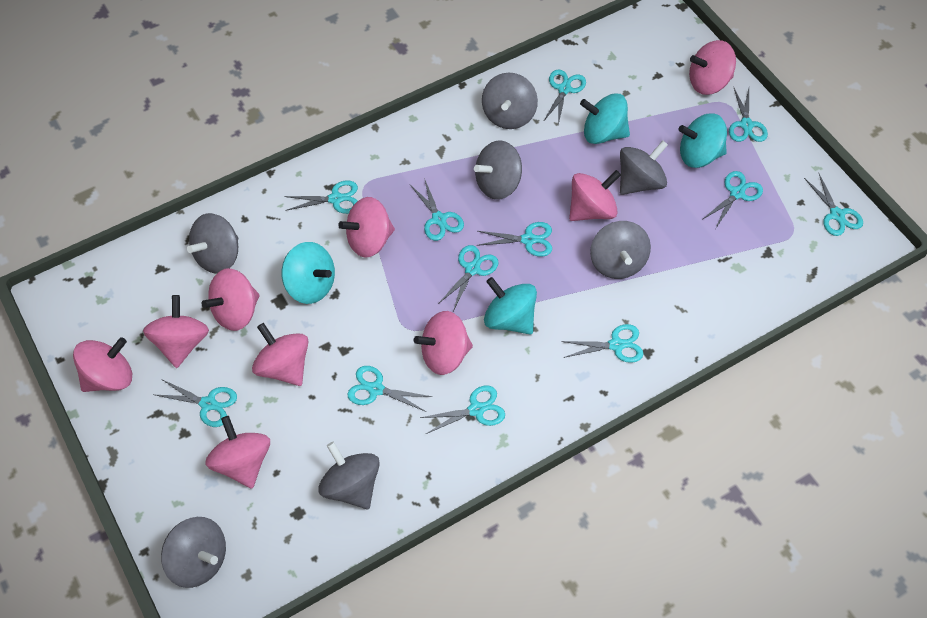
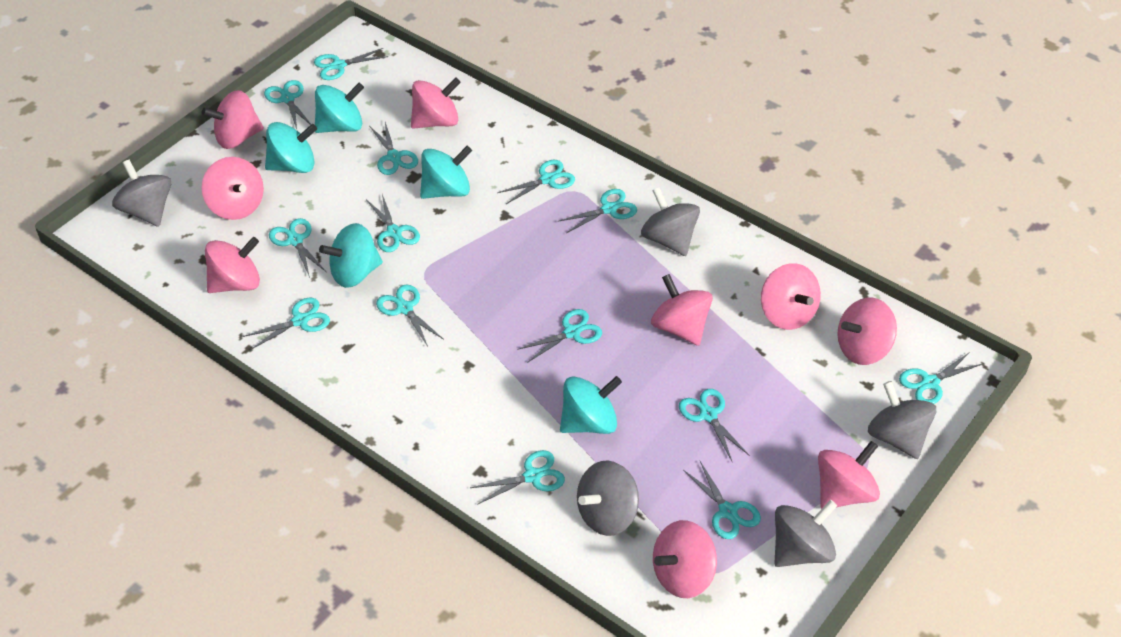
grey spinning top: 7 -> 5
turquoise scissors: 12 -> 14
turquoise spinning top: 4 -> 5

